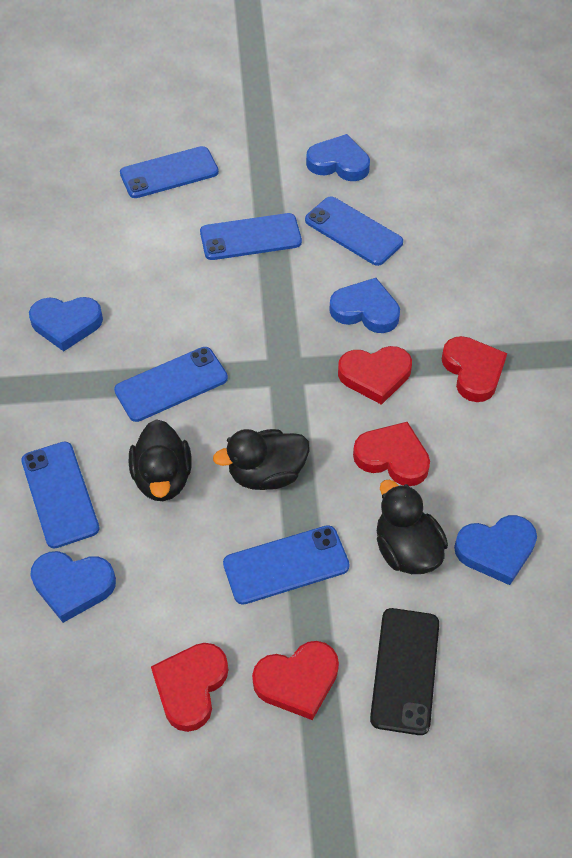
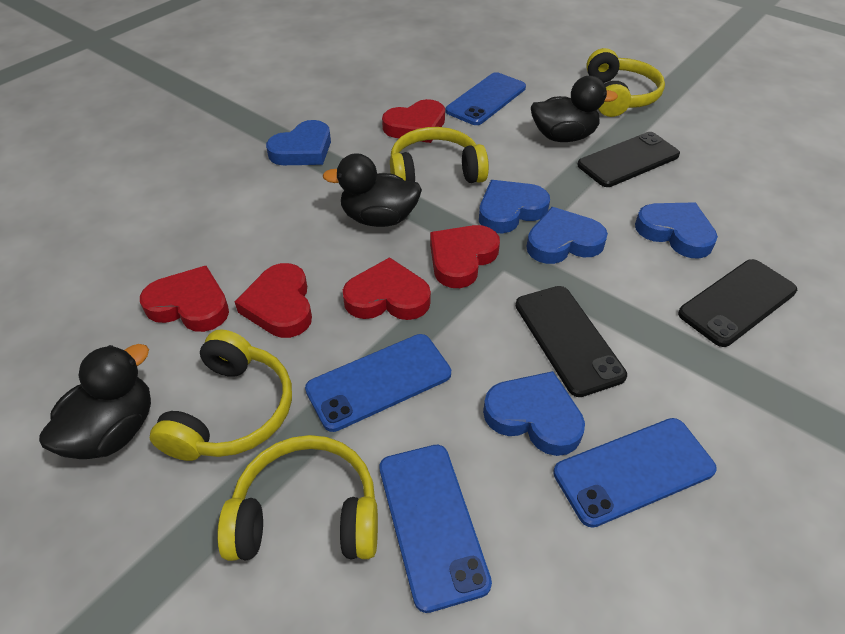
black phone: 1 -> 3
blue phone: 6 -> 4
yellow headphones: 0 -> 4

